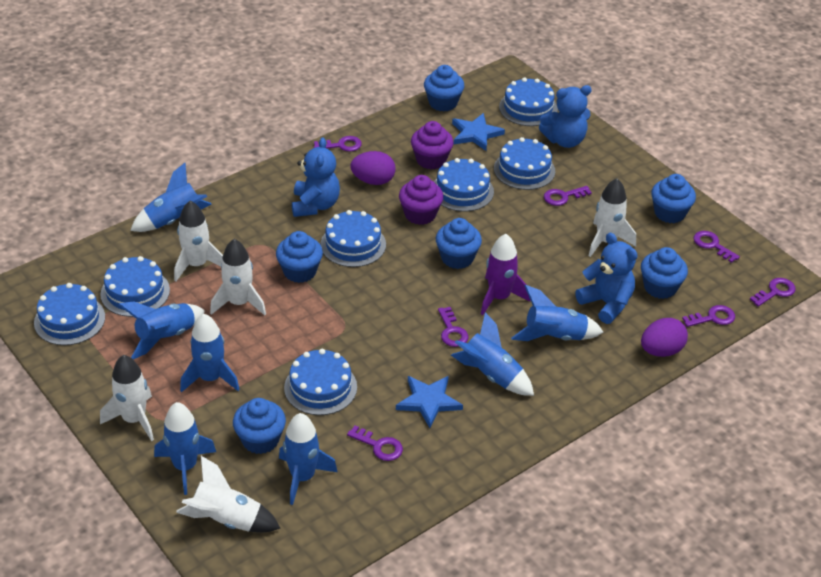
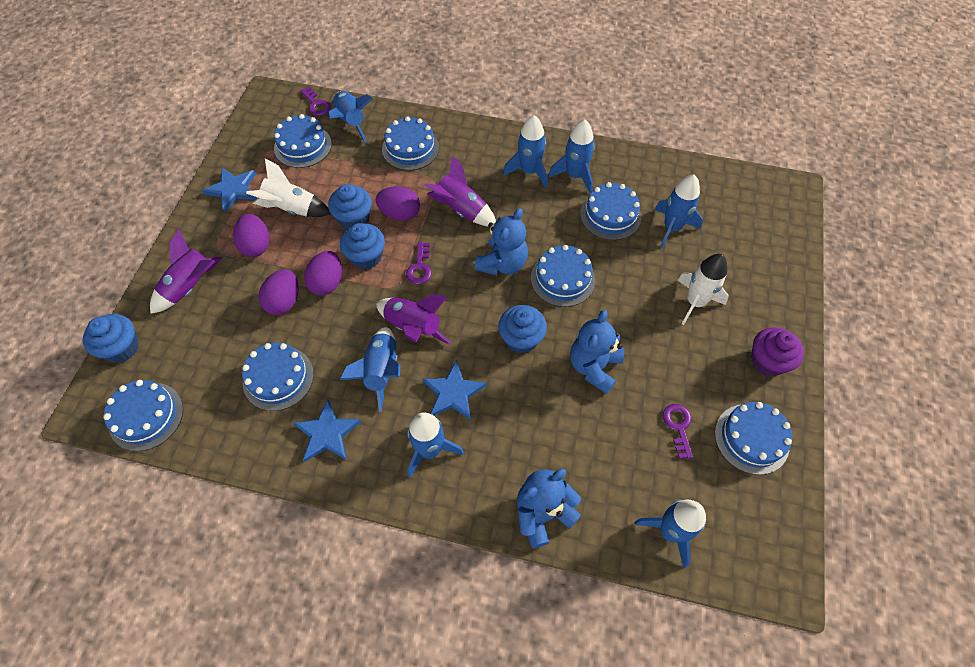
blue cupcake: 6 -> 4
blue star: 2 -> 3
purple cupcake: 2 -> 1
purple egg: 2 -> 4
purple key: 7 -> 3
purple rocket: 1 -> 3
white rocket: 5 -> 2

